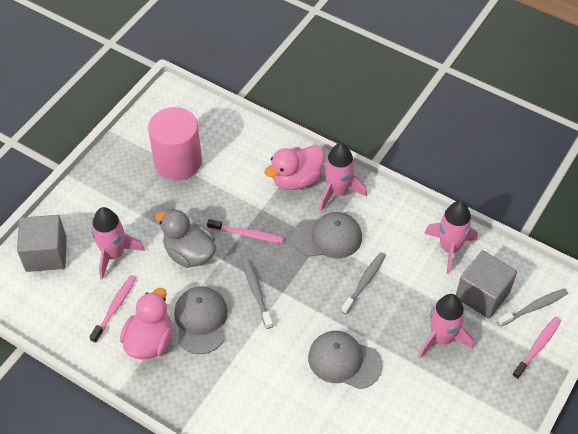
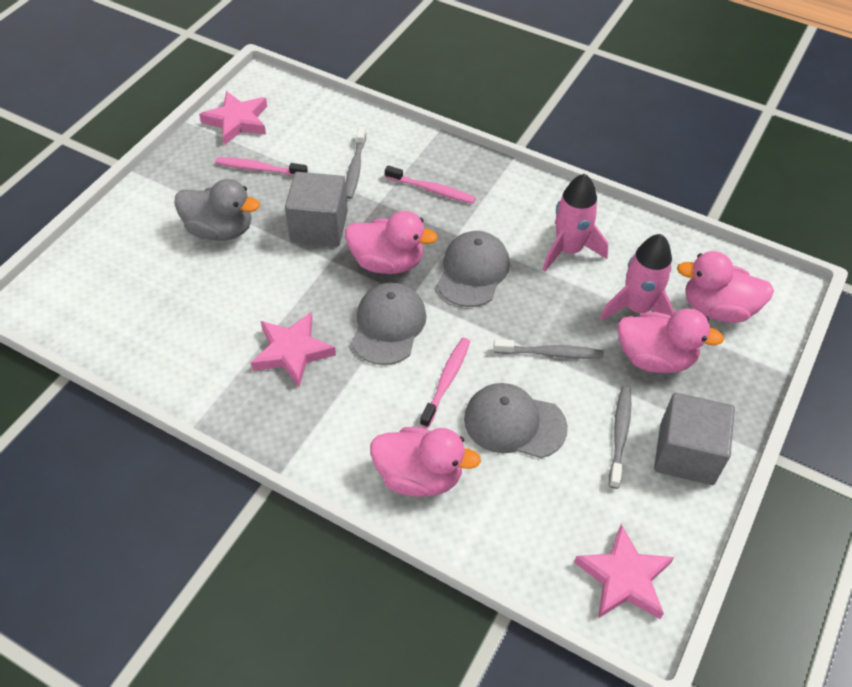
pink cylinder: 1 -> 0
pink duck: 2 -> 4
pink rocket: 4 -> 2
pink star: 0 -> 3

